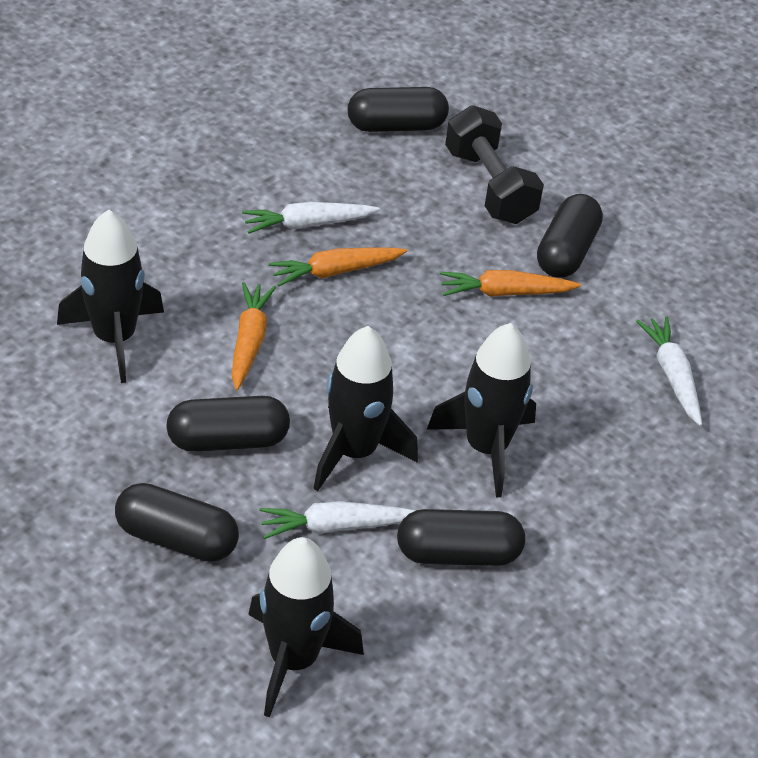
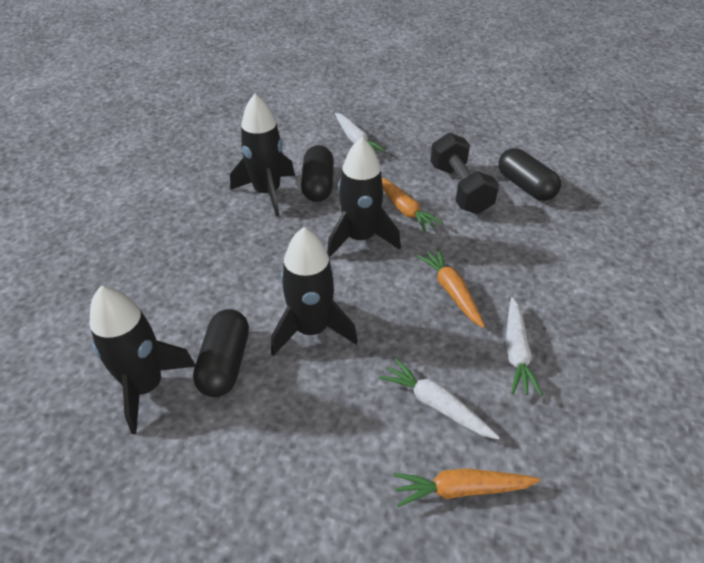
black capsule: 5 -> 3

